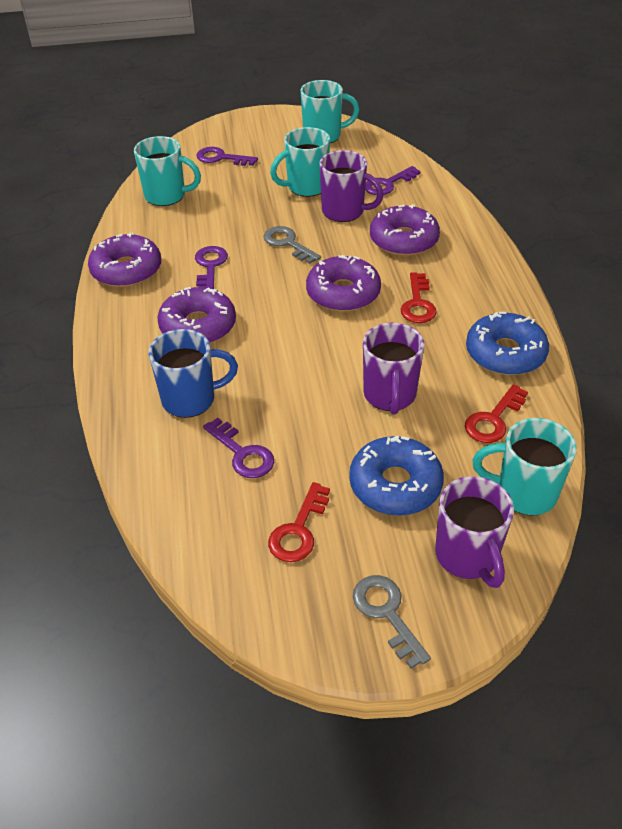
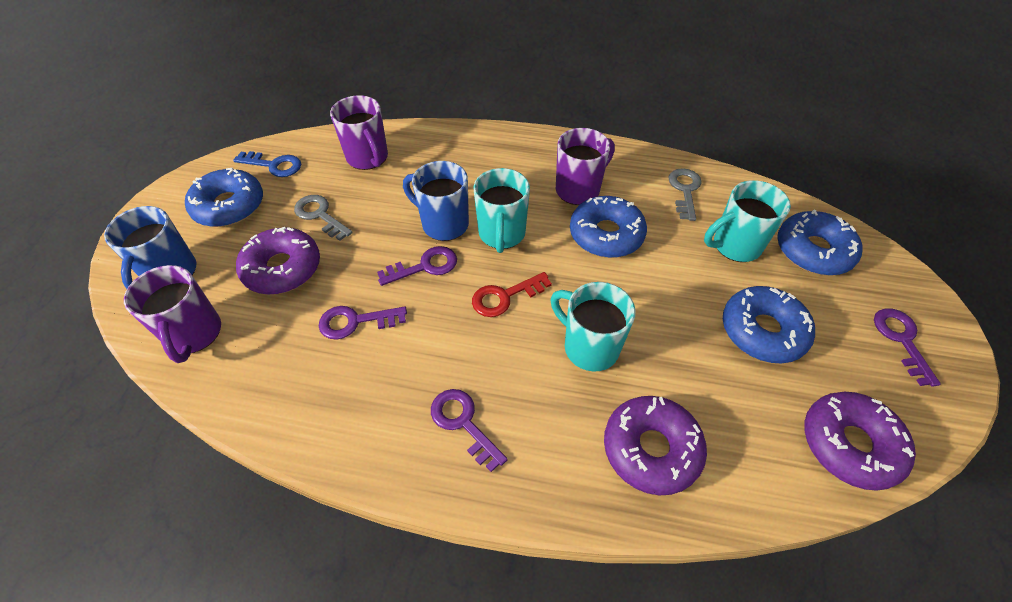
blue donut: 2 -> 4
blue key: 0 -> 1
blue mug: 1 -> 2
purple donut: 4 -> 3
red key: 3 -> 1
turquoise mug: 4 -> 3

